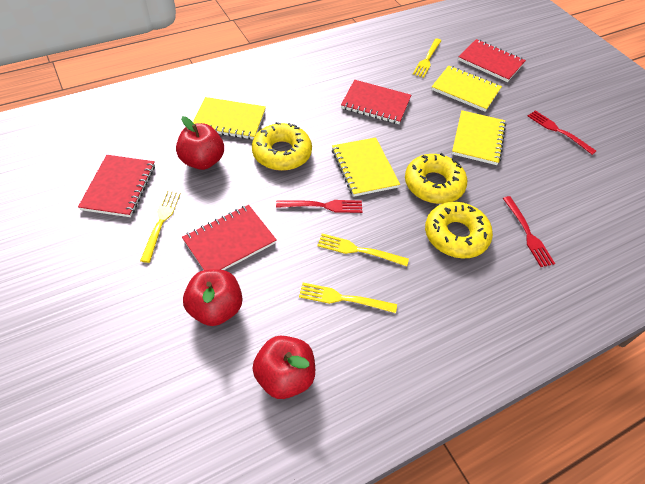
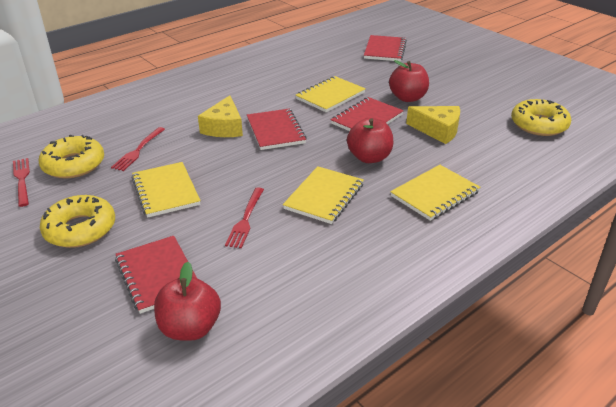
yellow cheese: 0 -> 2
yellow fork: 4 -> 0

